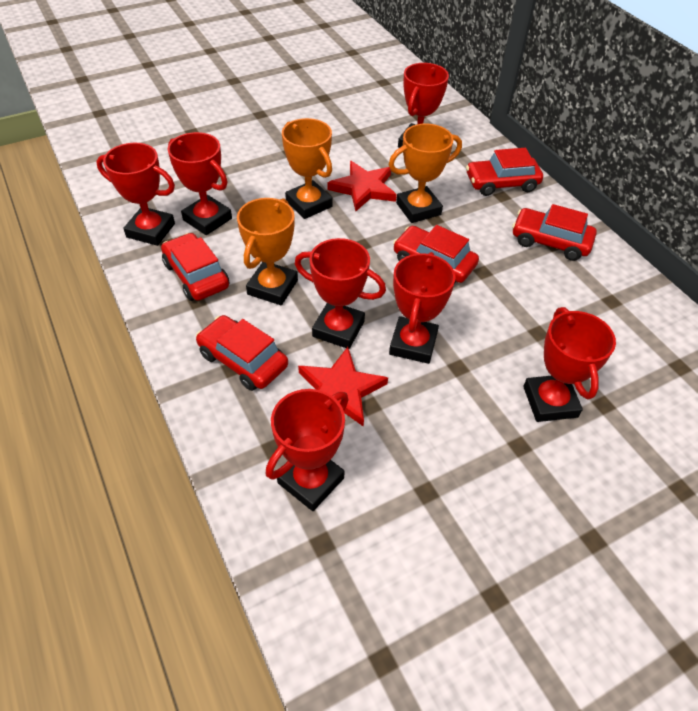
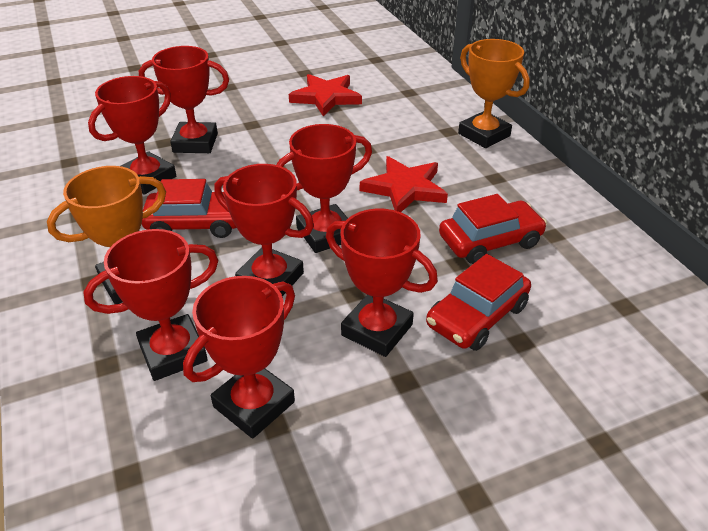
orange trophy: 3 -> 2
red car: 5 -> 3

